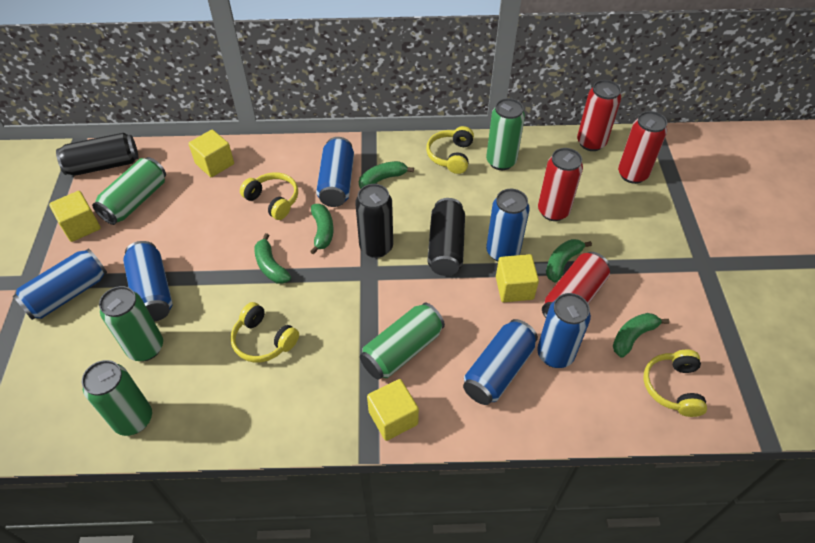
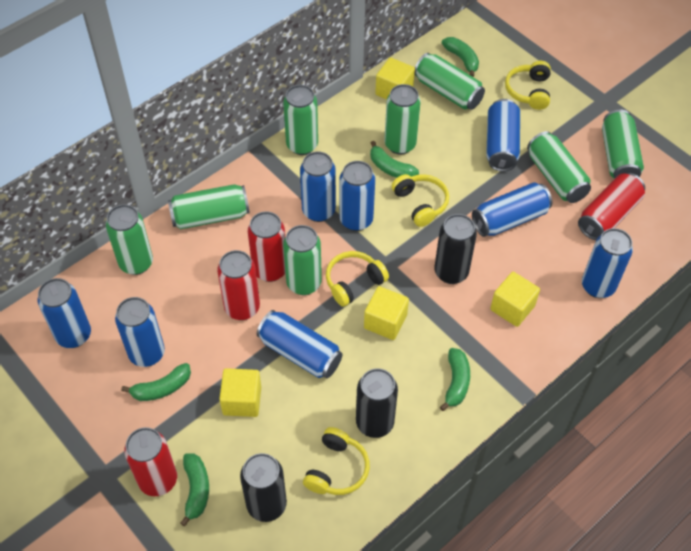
blue can: 6 -> 8
green can: 5 -> 8

